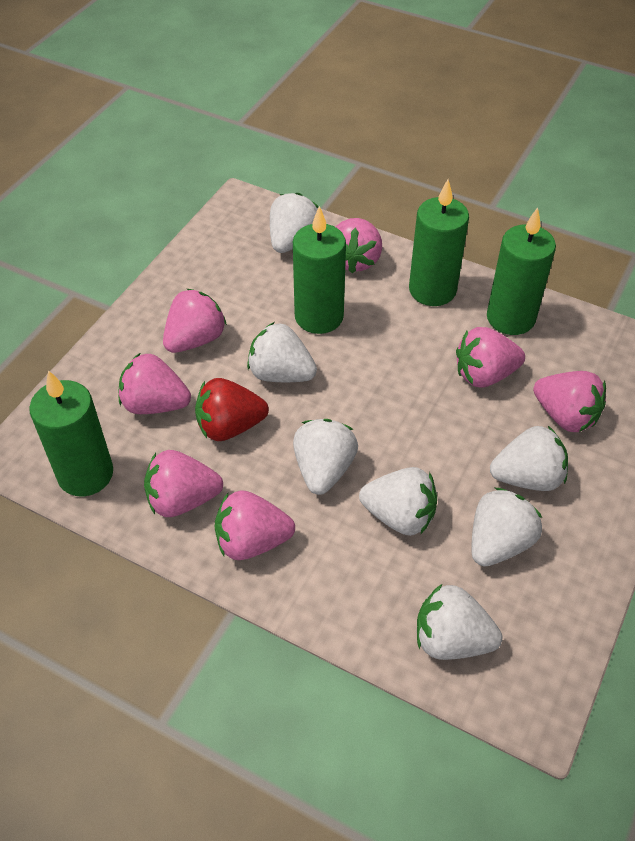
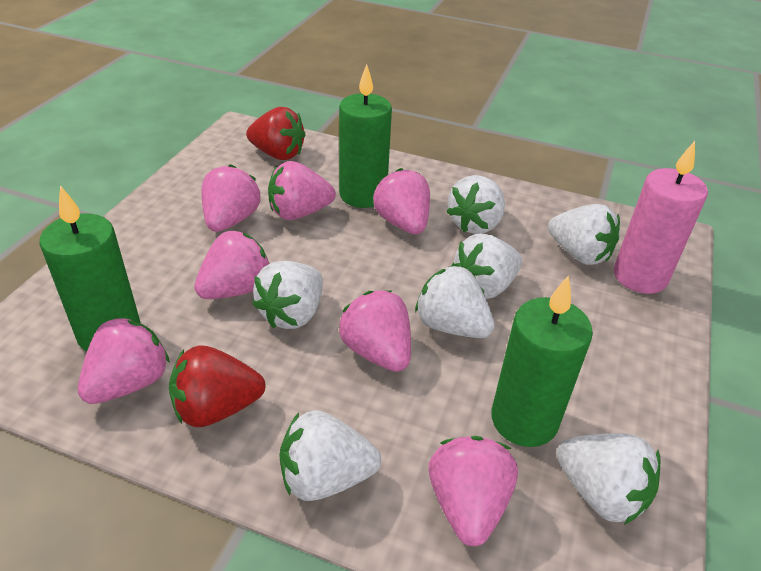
green candle: 4 -> 3
pink candle: 0 -> 1
red strawberry: 1 -> 2

